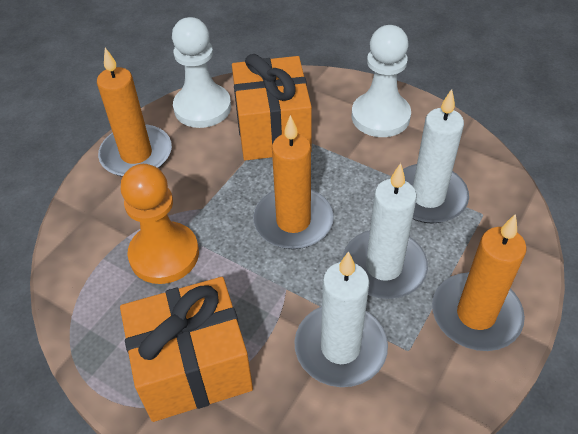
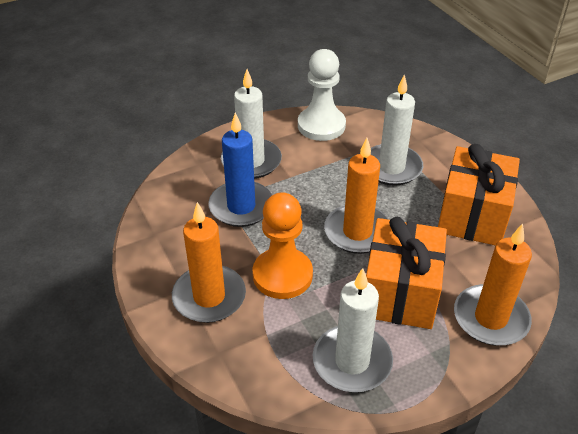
blue candle: 0 -> 1
white pawn: 2 -> 1

